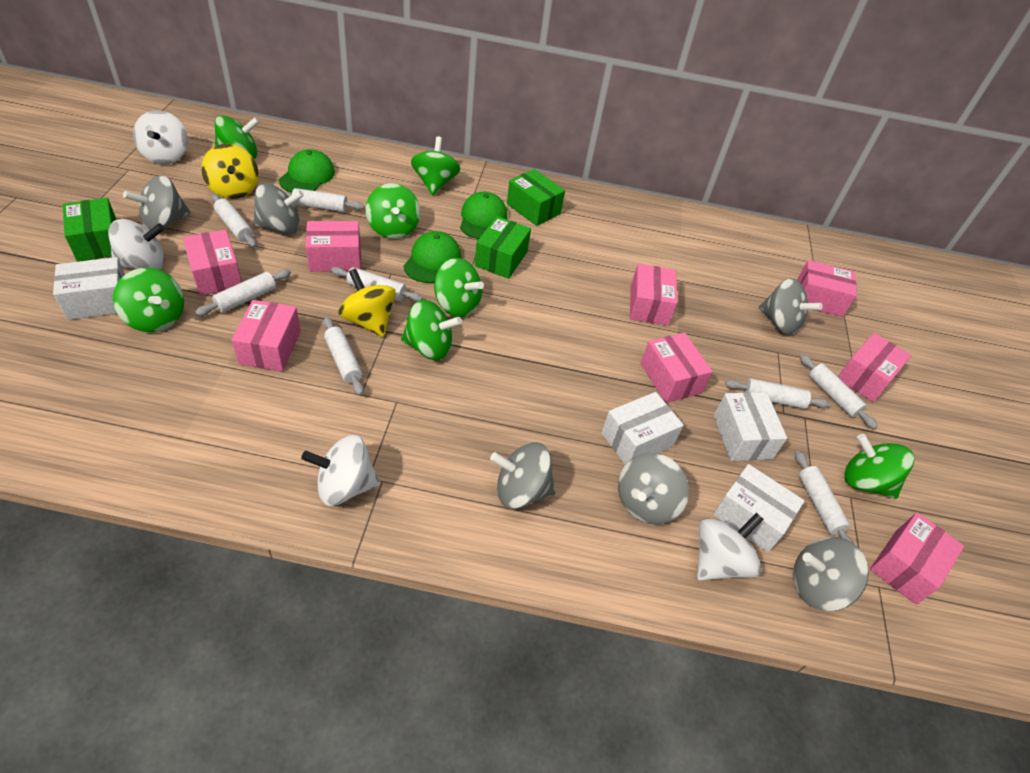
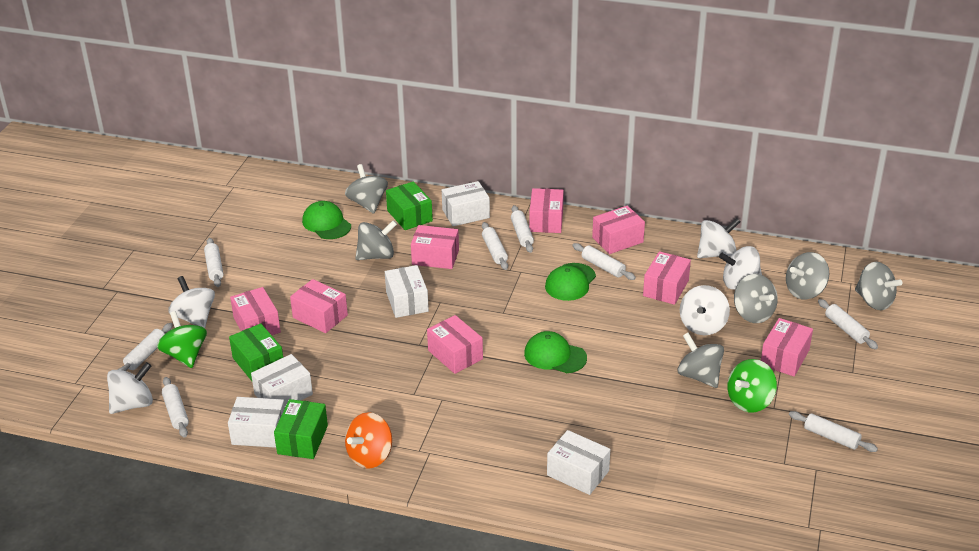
green spinning top: 7 -> 2
orange spinning top: 0 -> 1
white box: 4 -> 5
white spinning top: 4 -> 5
yellow spinning top: 2 -> 0

